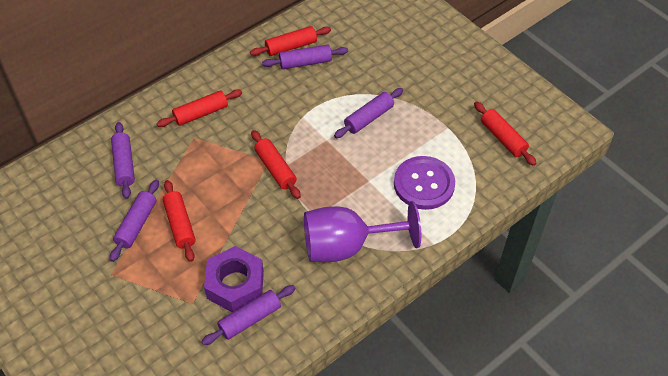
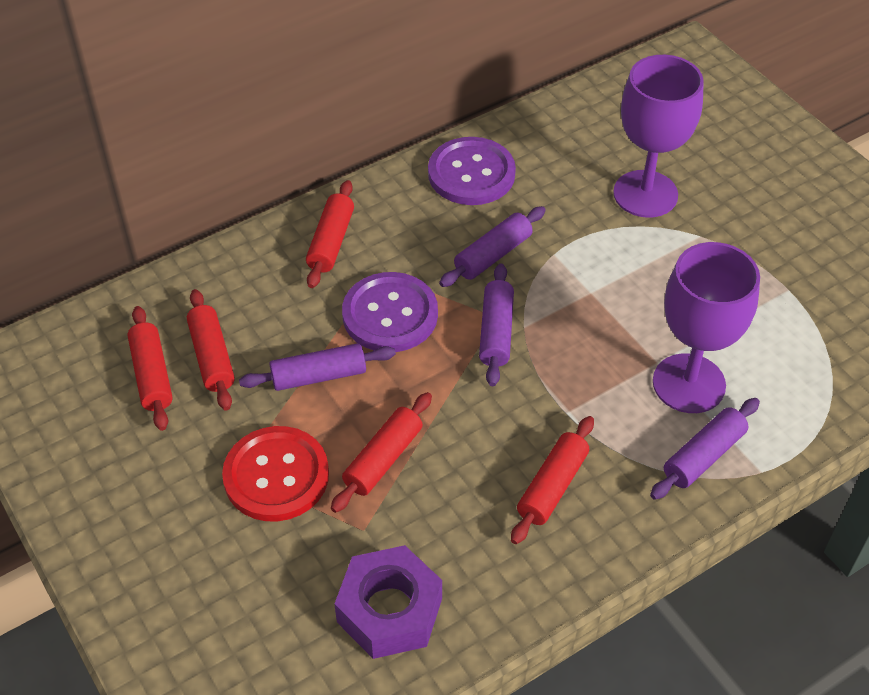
purple button: 1 -> 2
purple goblet: 1 -> 2
purple rolling pin: 5 -> 4
red button: 0 -> 1

